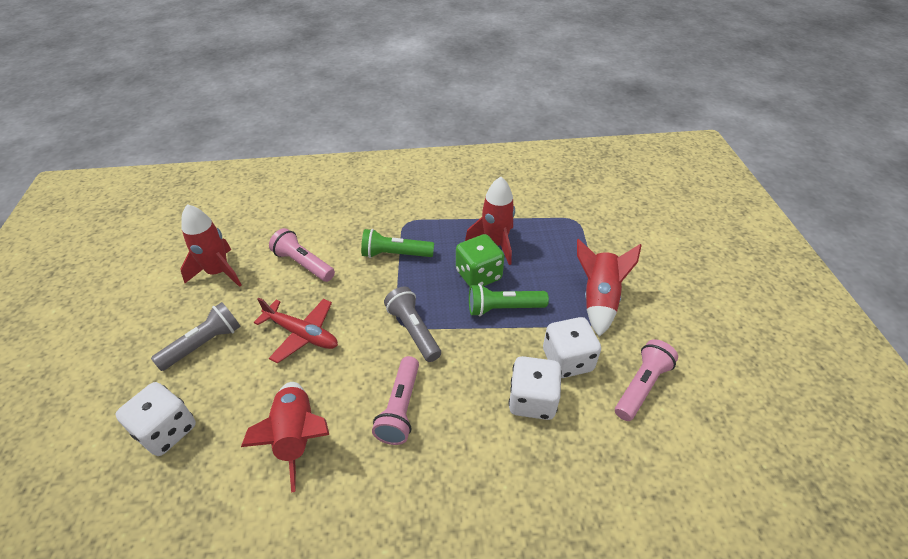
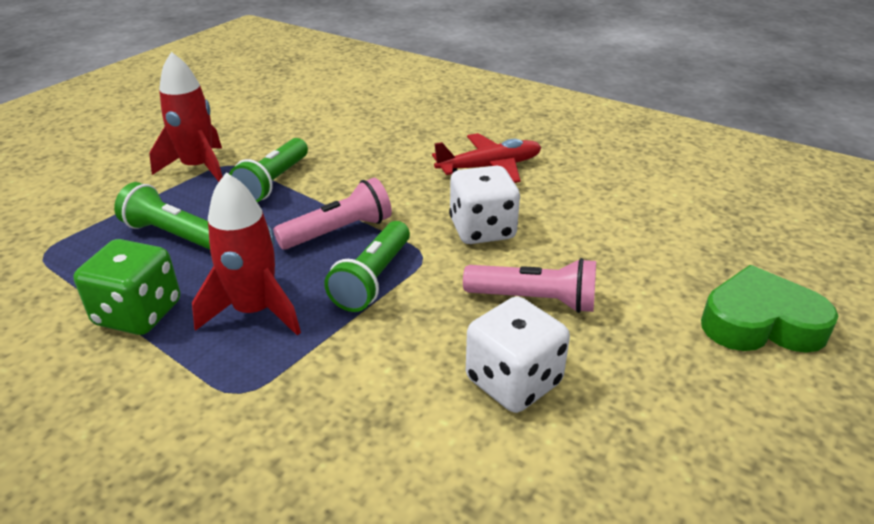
green flashlight: 2 -> 3
green heart: 0 -> 1
grey flashlight: 2 -> 0
pink flashlight: 3 -> 2
red rocket: 4 -> 2
white dice: 3 -> 2

